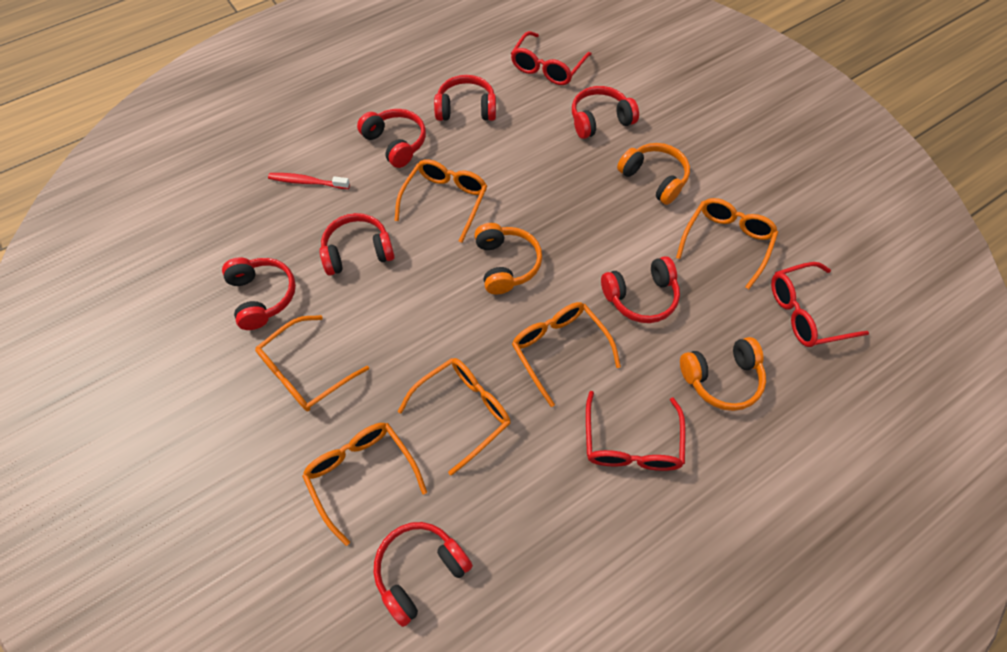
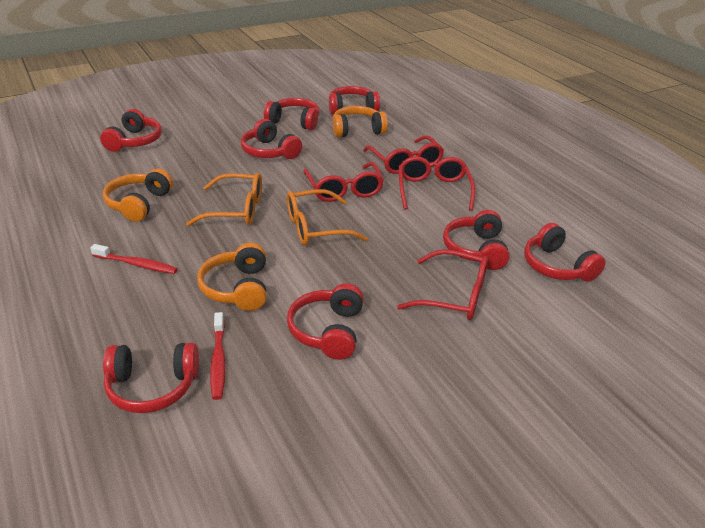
orange glasses: 6 -> 2
red glasses: 3 -> 4
red headphones: 7 -> 8
red toothbrush: 1 -> 2

